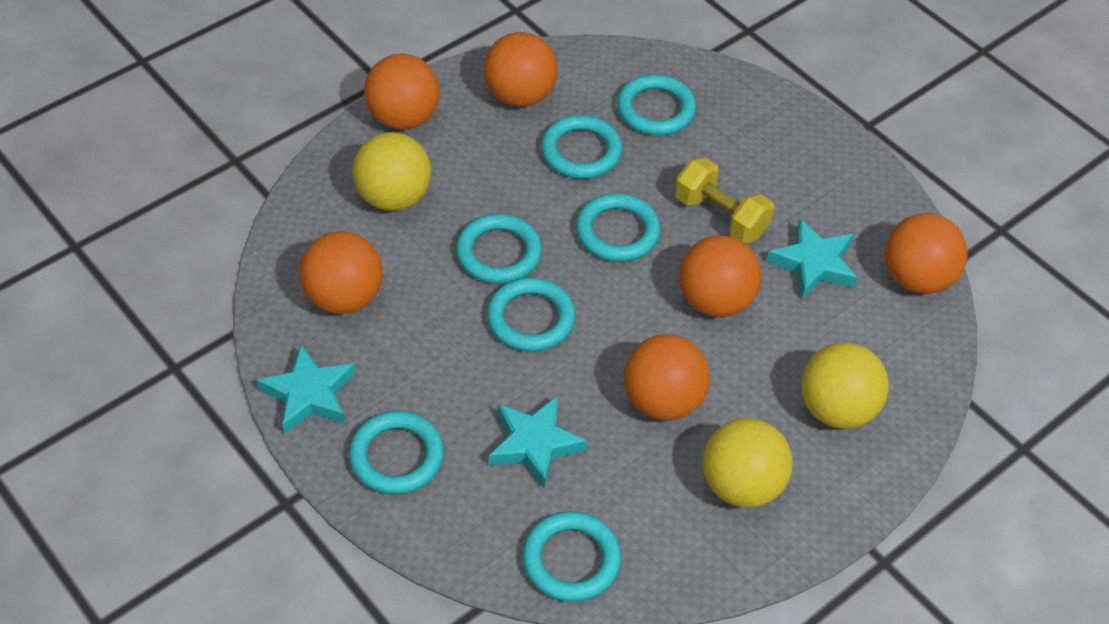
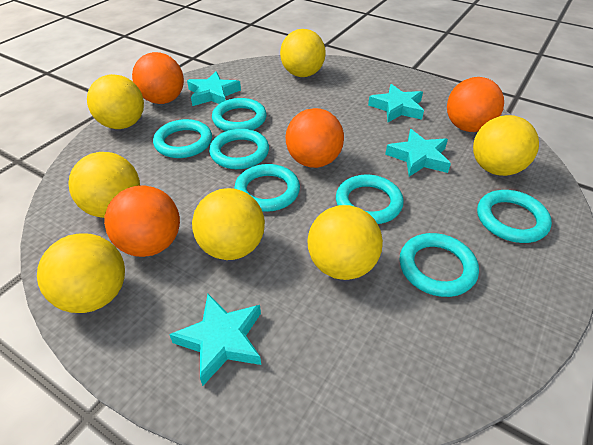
orange ball: 6 -> 4
turquoise star: 3 -> 4
yellow ball: 3 -> 7
yellow dumbbell: 1 -> 0

